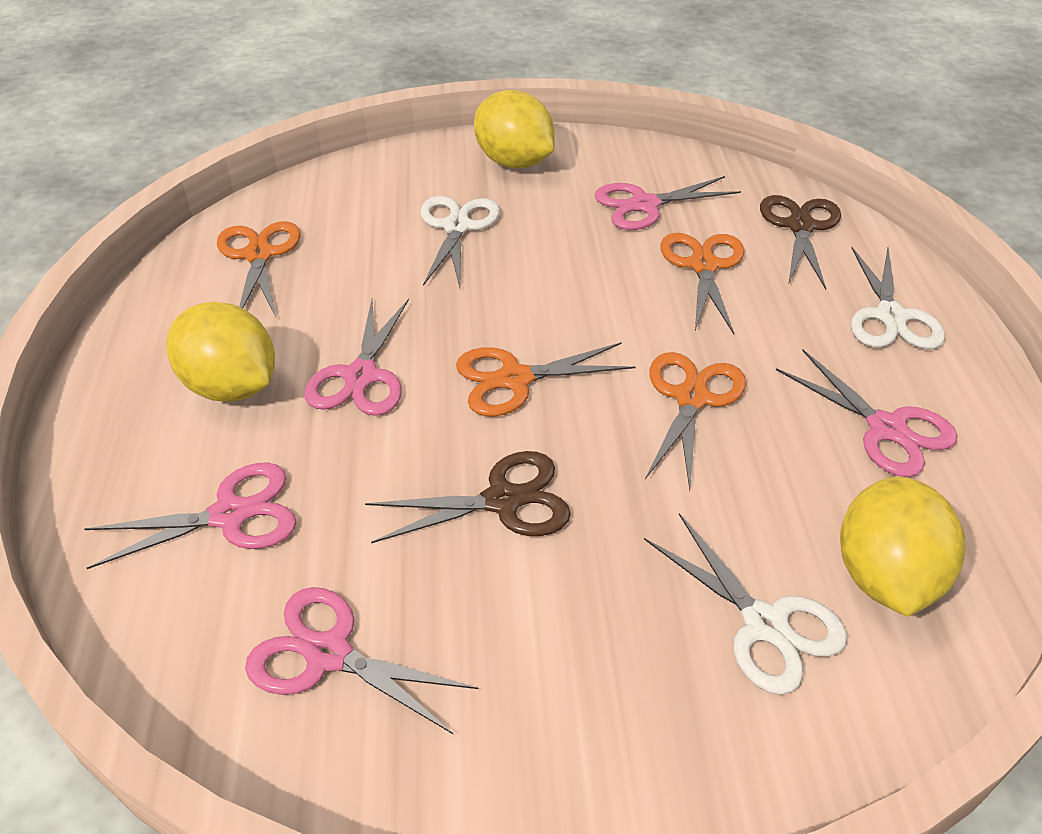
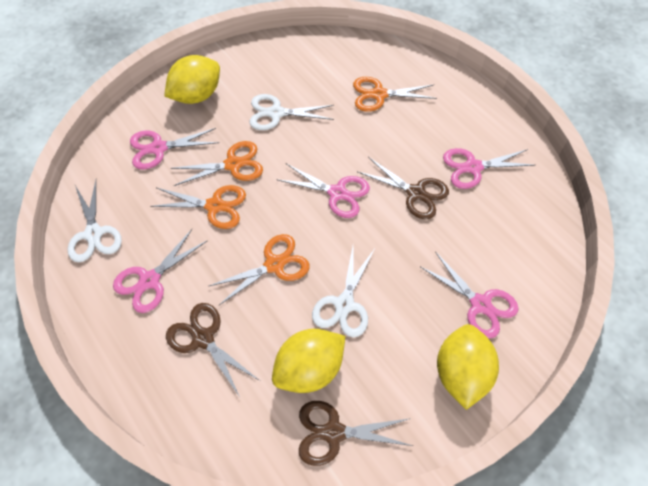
brown scissors: 2 -> 3

